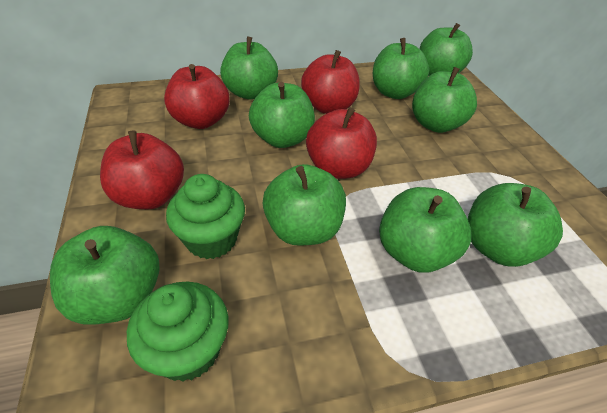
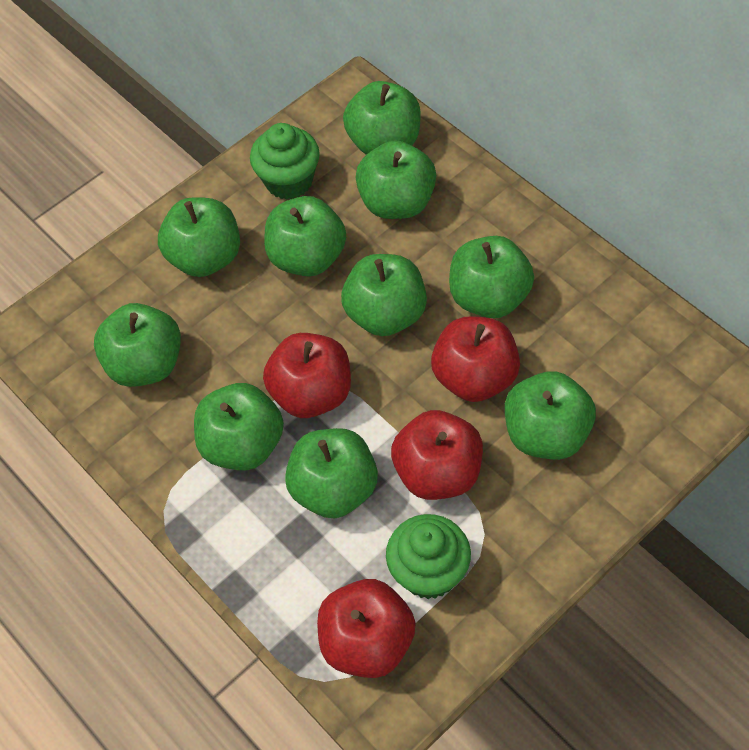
green apple: 9 -> 10

